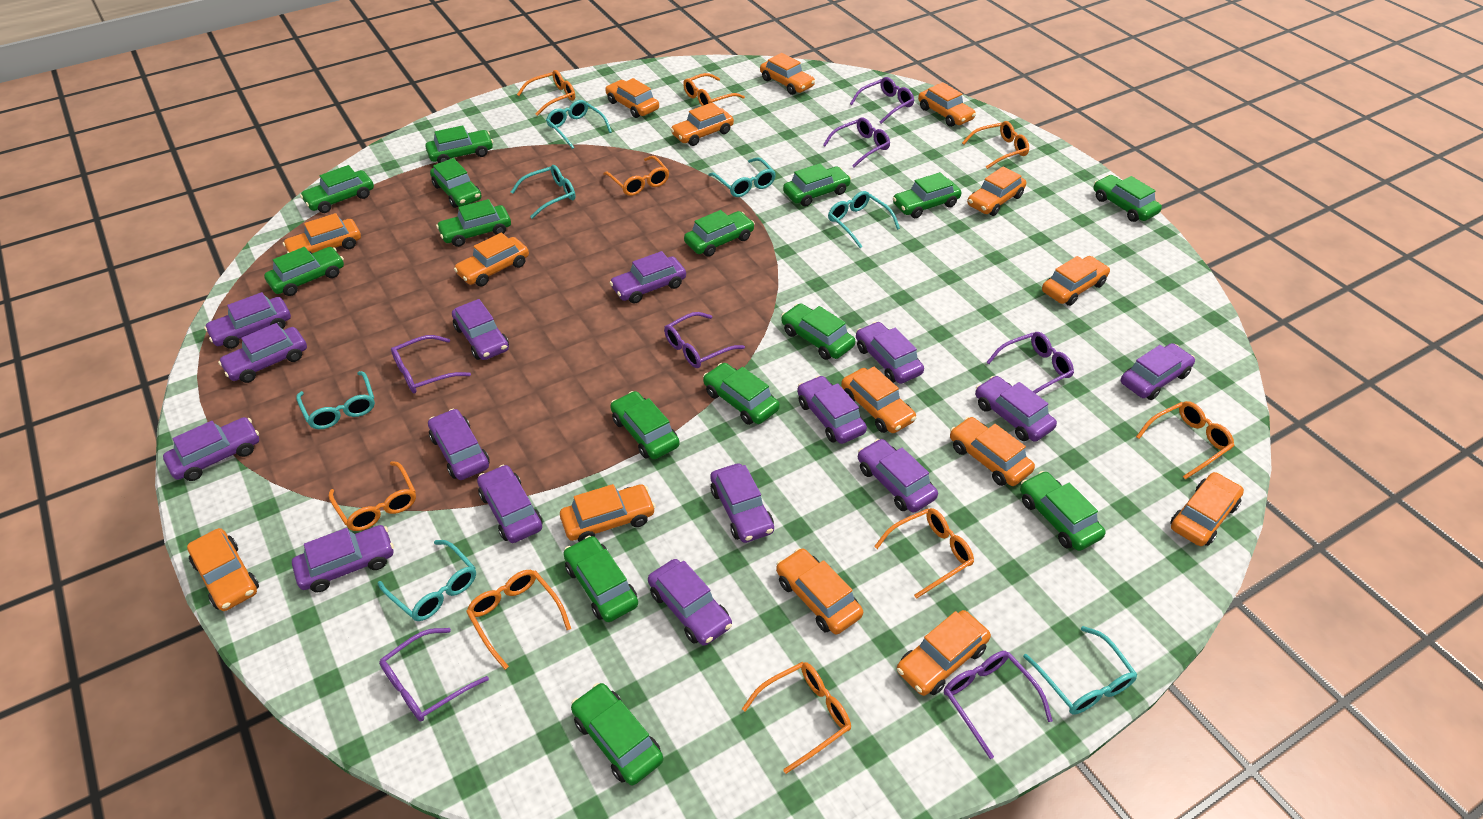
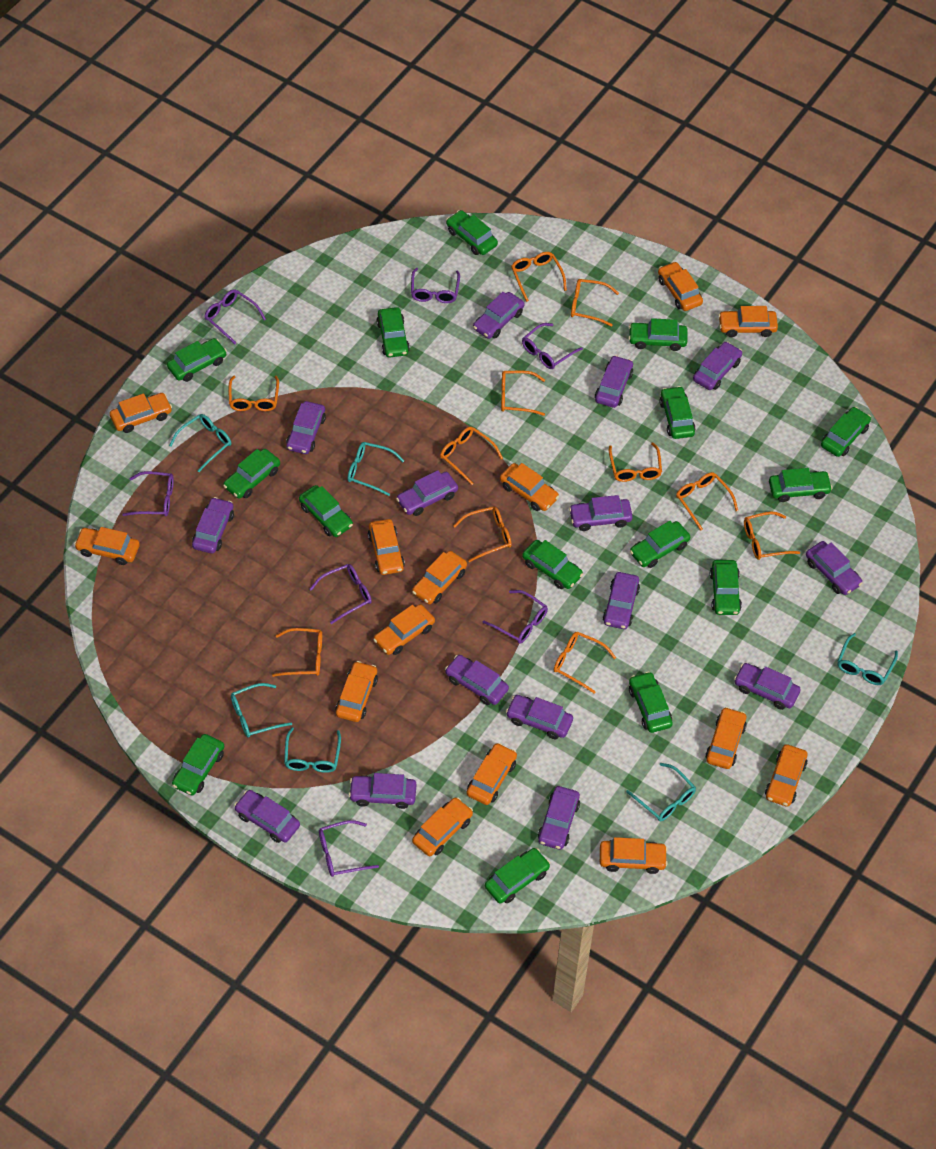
orange car: 15 -> 14
orange glasses: 9 -> 11
turquoise glasses: 7 -> 6

